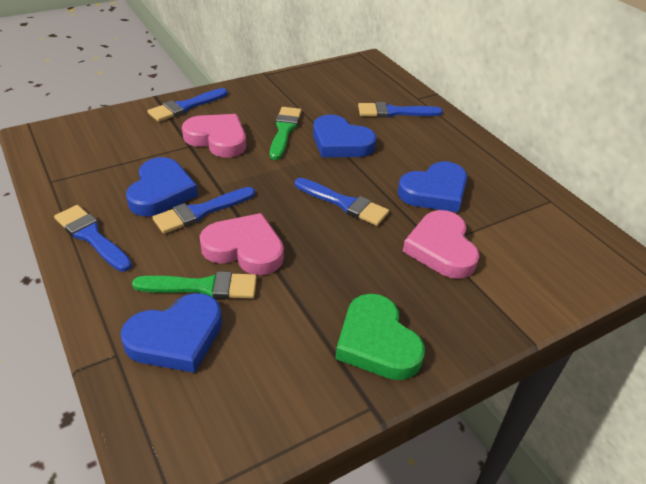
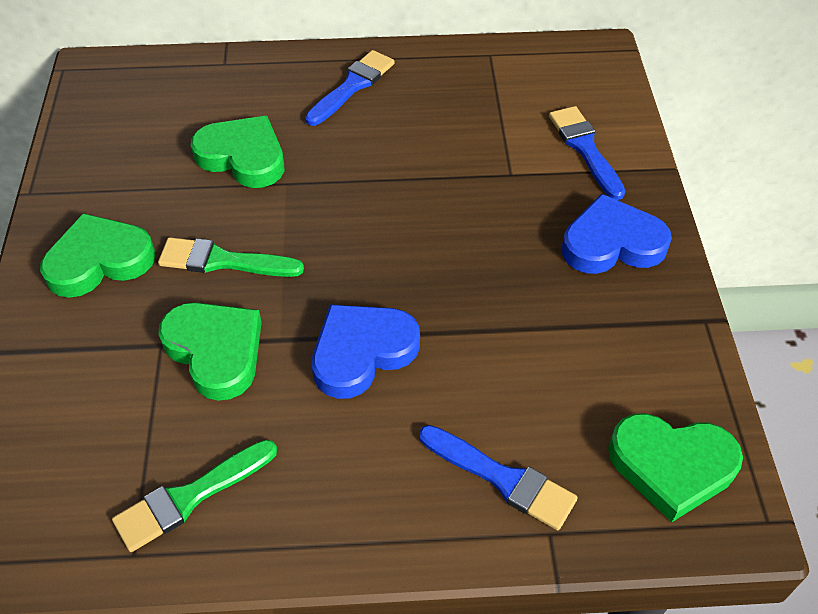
blue brush: 5 -> 3
blue heart: 4 -> 2
green heart: 1 -> 4
pink heart: 3 -> 0

